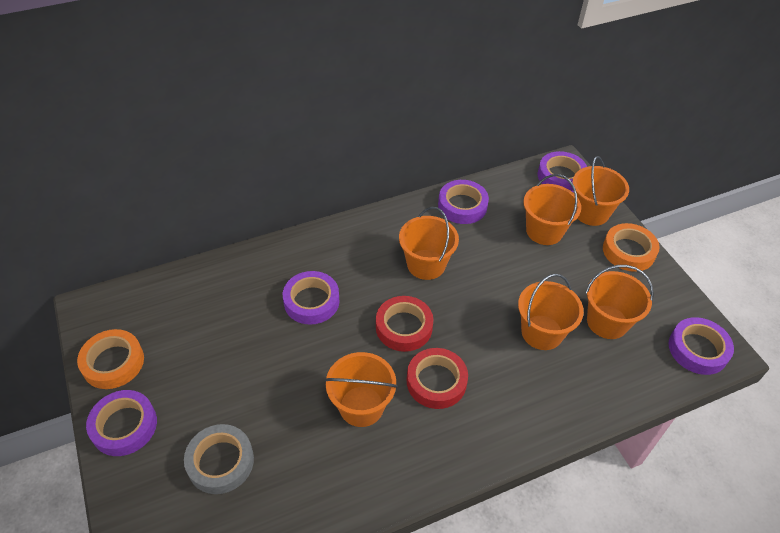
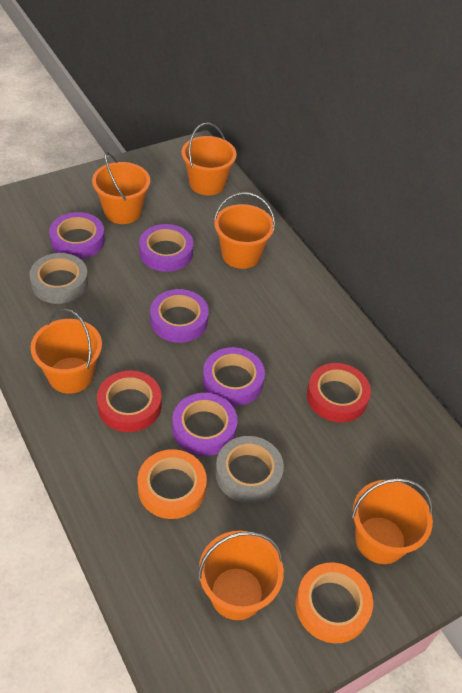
grey tape: 1 -> 2

